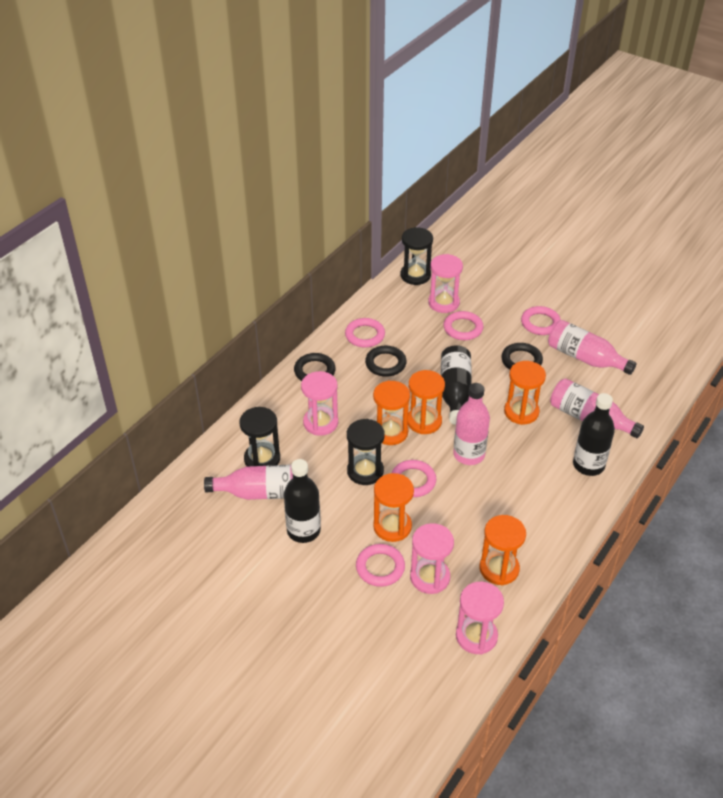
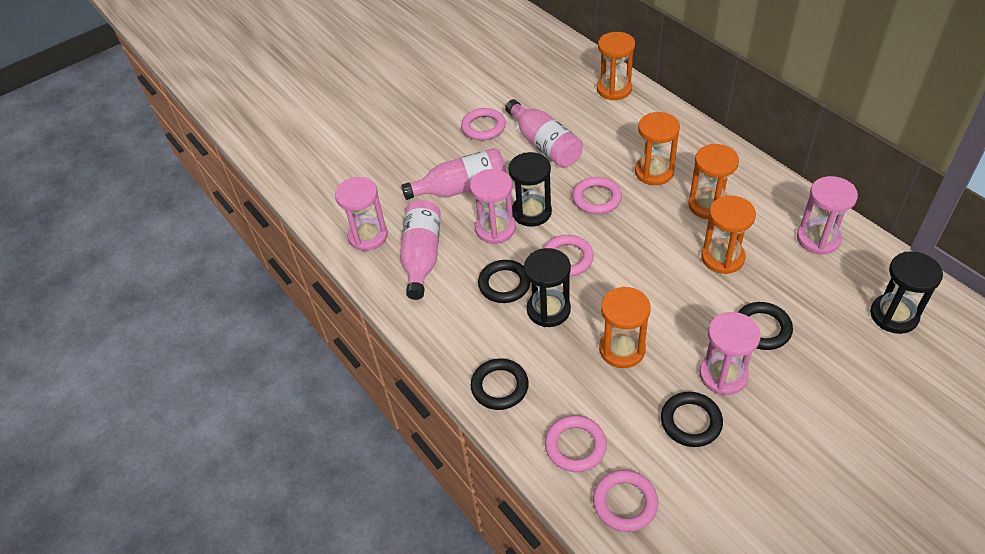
black bottle: 3 -> 0
black ring: 3 -> 4
pink bottle: 4 -> 3

